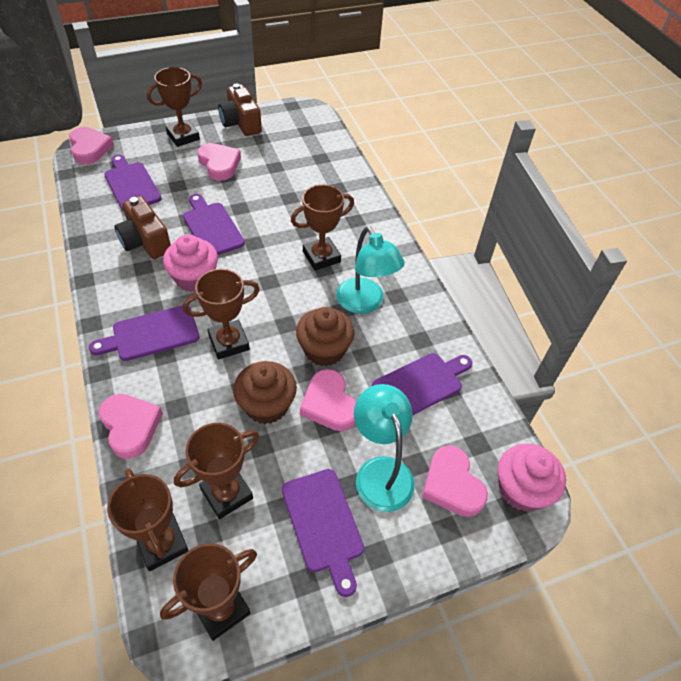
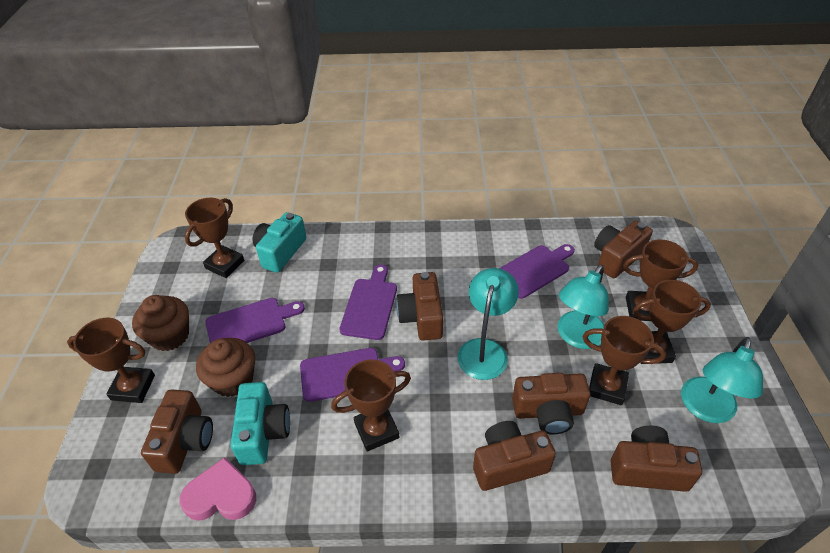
brown camera: 2 -> 6
pink cupcake: 2 -> 0
pink heart: 5 -> 1
purple cutting board: 5 -> 4
turquoise camera: 0 -> 2
turquoise lamp: 2 -> 3

